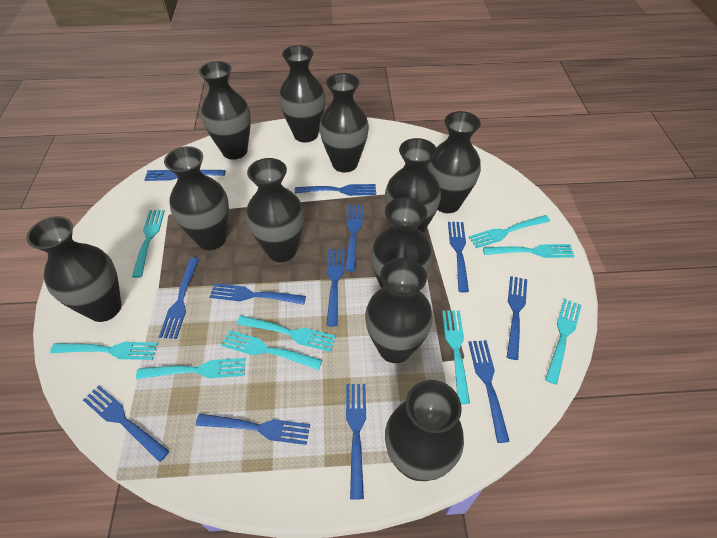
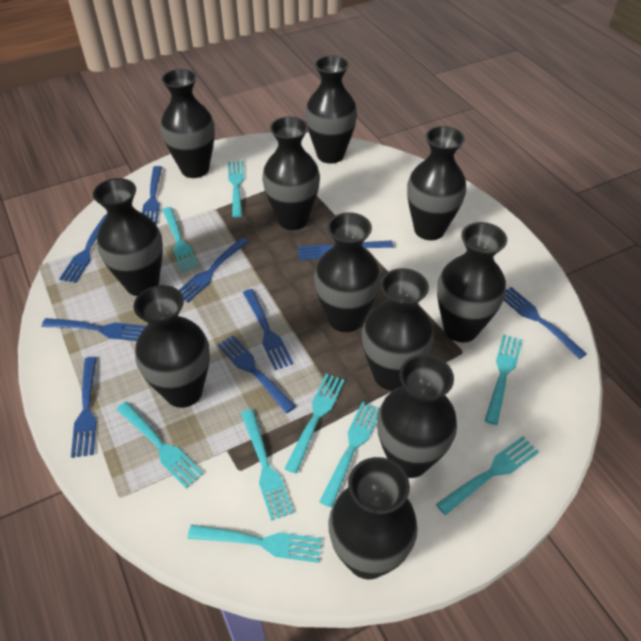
blue fork: 12 -> 9

